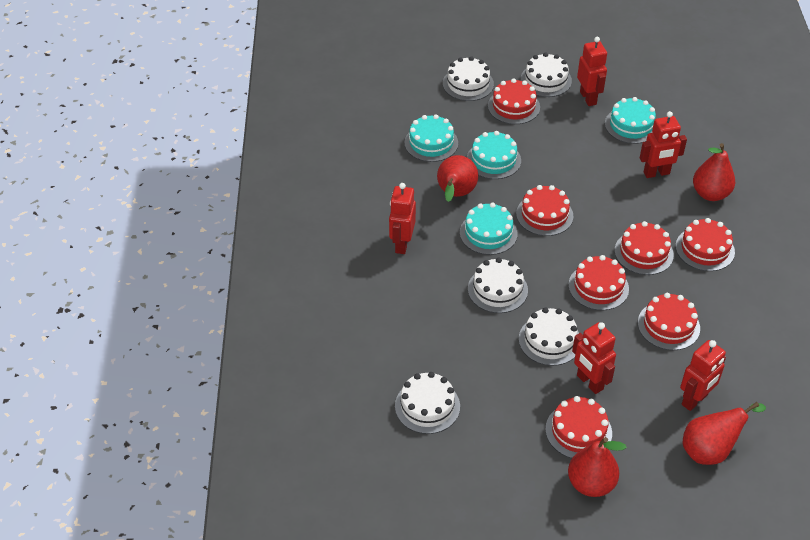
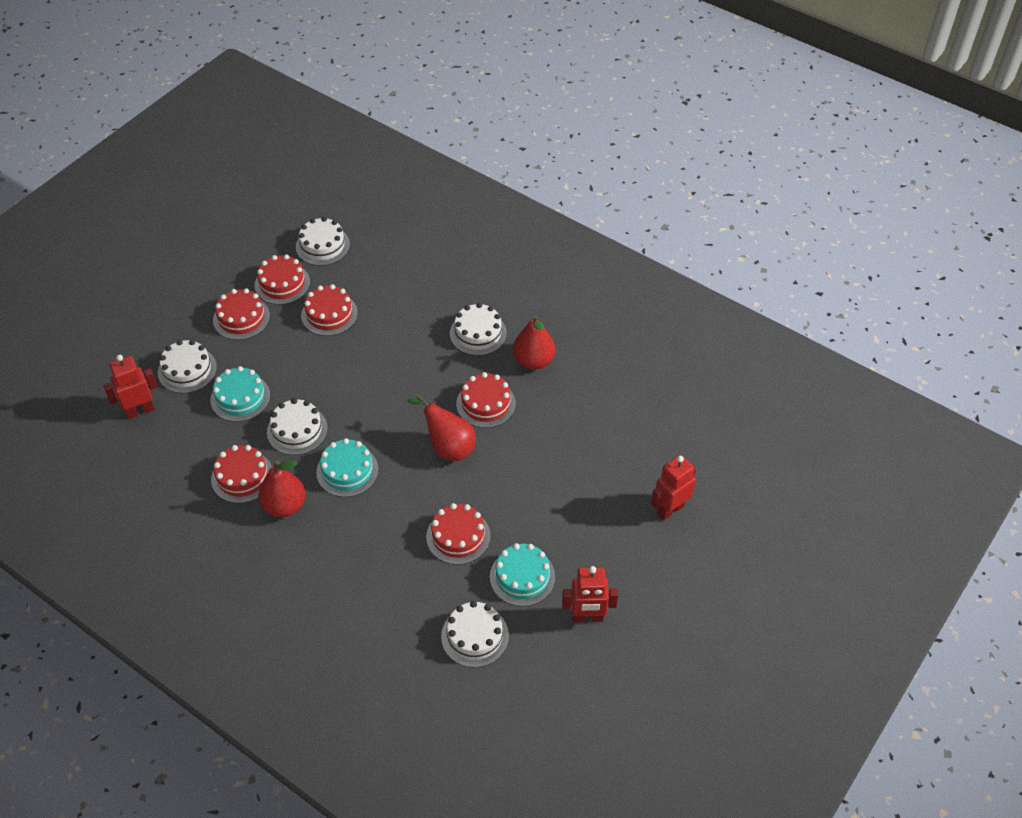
red cake: 7 -> 6
red pear: 4 -> 3
red robot: 5 -> 3
turquoise cake: 4 -> 3

